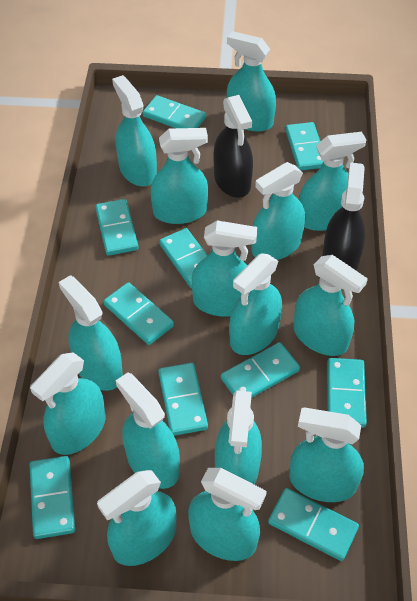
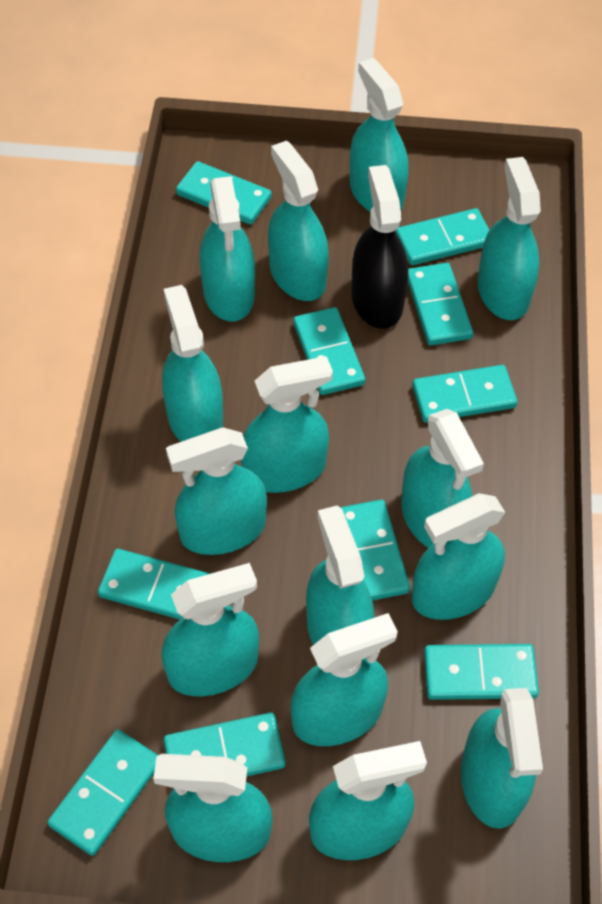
black spray bottle: 2 -> 1

